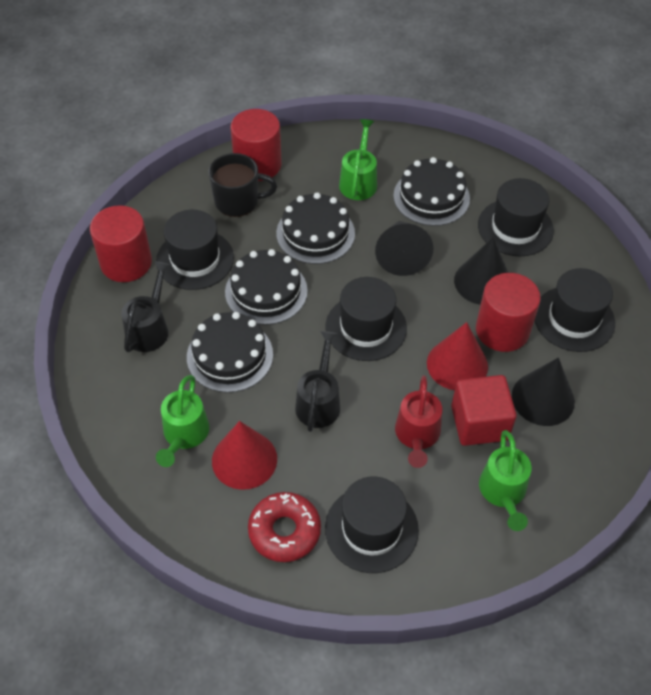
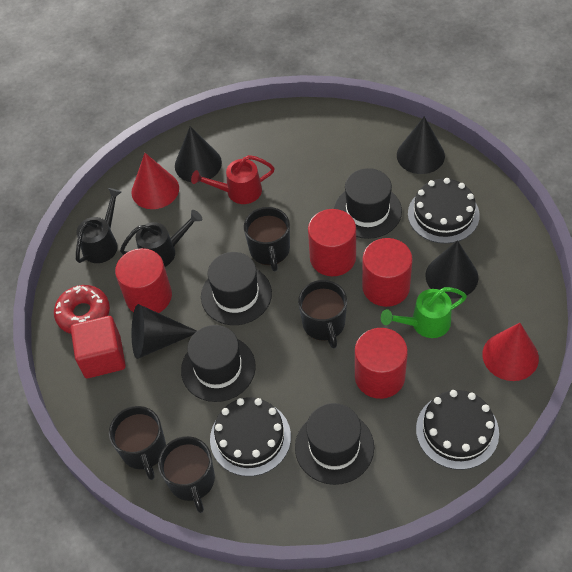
black cake: 4 -> 3
black cone: 3 -> 4
black hat: 5 -> 4
black mug: 1 -> 4
green watering can: 3 -> 1
red cylinder: 3 -> 4

